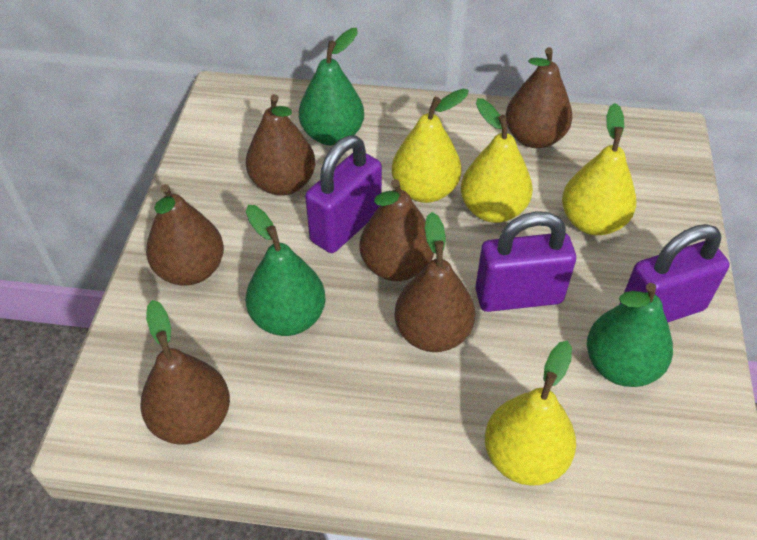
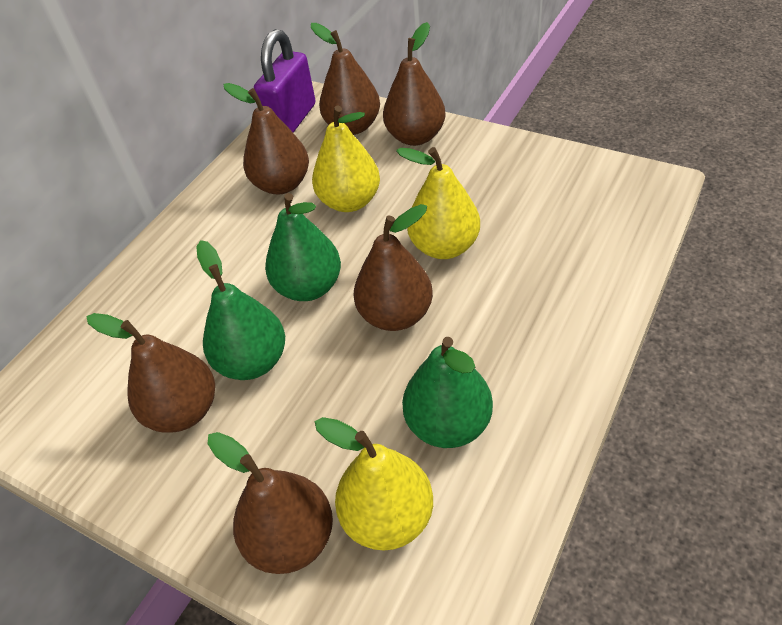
purple padlock: 3 -> 1
yellow pear: 4 -> 3

